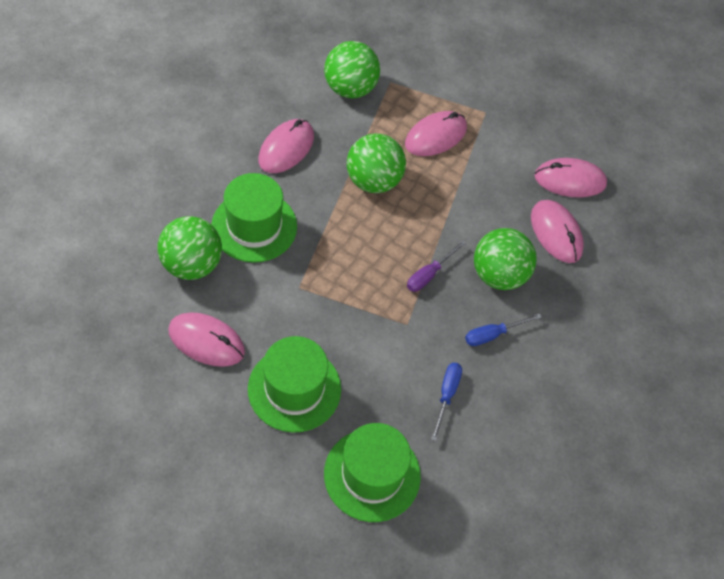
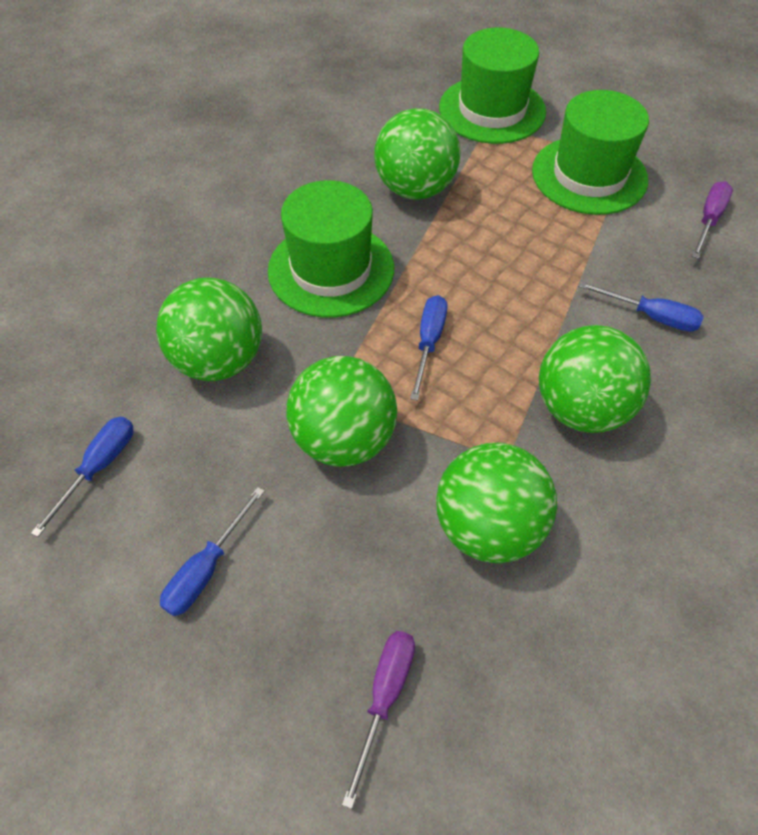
blue screwdriver: 2 -> 4
green ball: 4 -> 5
pink mouse: 5 -> 0
purple screwdriver: 1 -> 2

